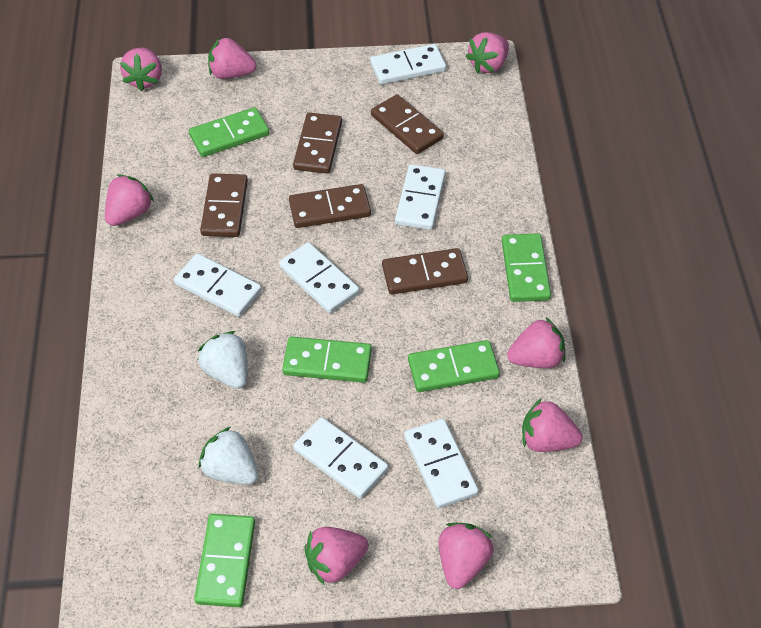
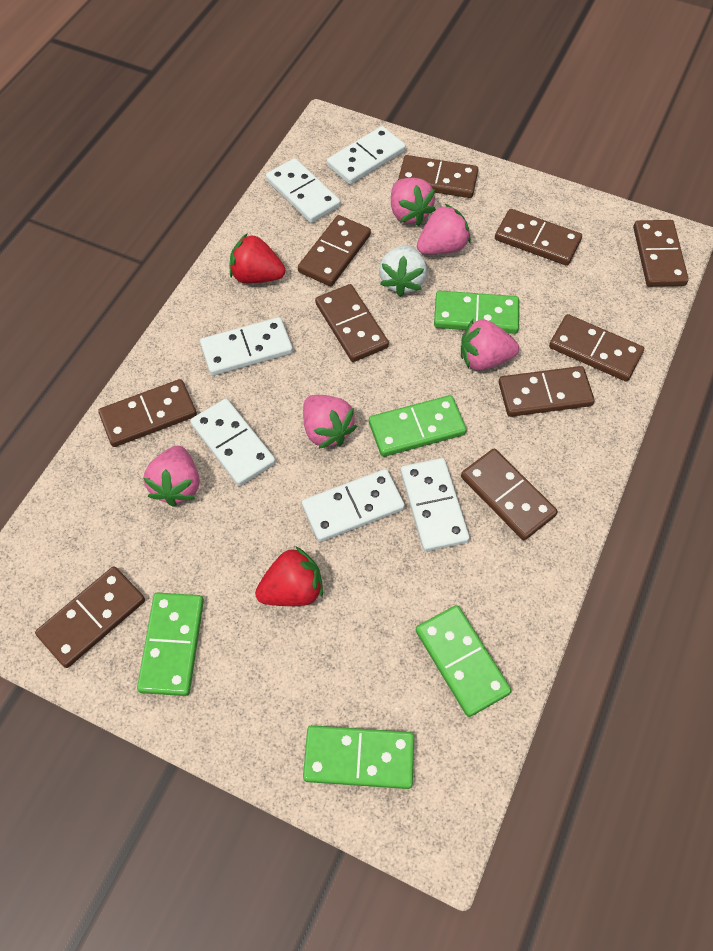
brown domino: 5 -> 10
pink strawberry: 8 -> 5
red strawberry: 0 -> 2
white strawberry: 2 -> 1

